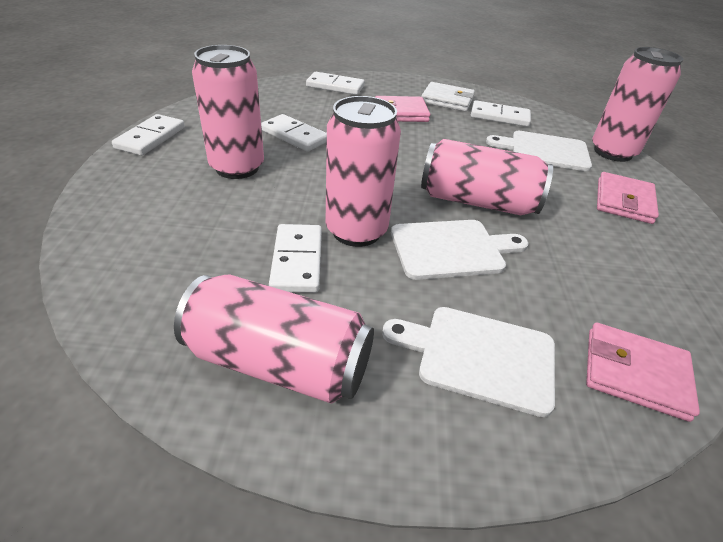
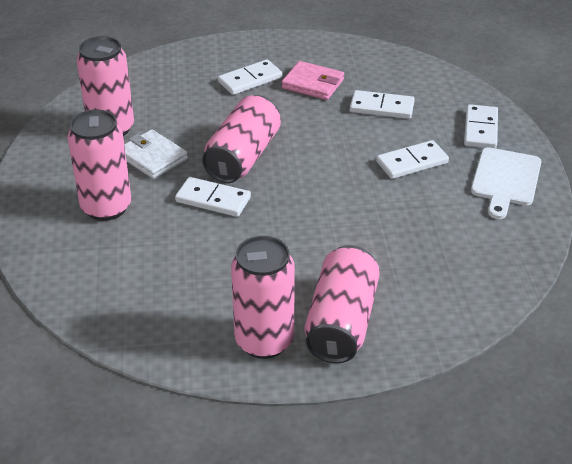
pink wallet: 3 -> 1
white cutting board: 3 -> 1

